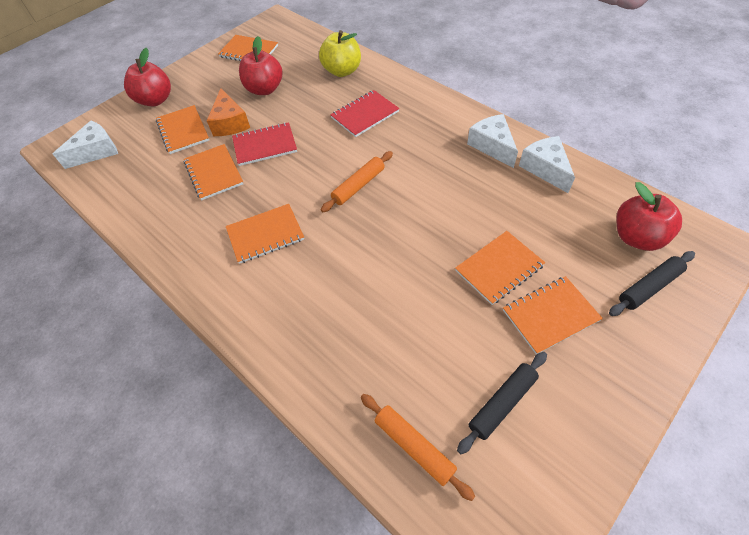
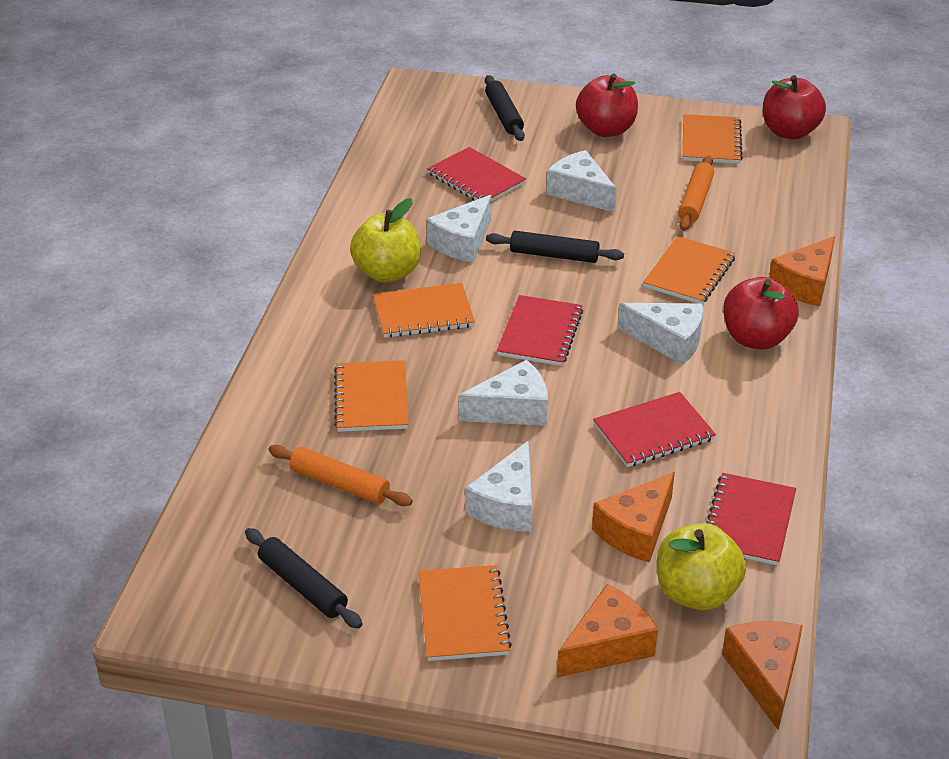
black rolling pin: 2 -> 3
orange cheese: 1 -> 4
orange notebook: 6 -> 5
red notebook: 2 -> 4
white cheese: 3 -> 5
yellow apple: 1 -> 2

